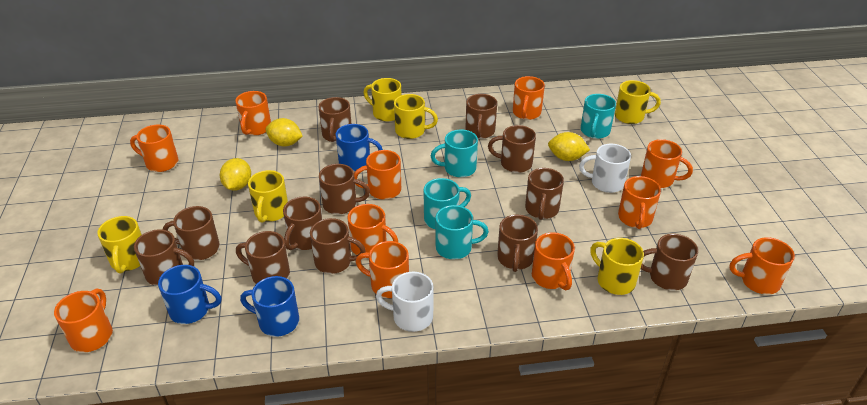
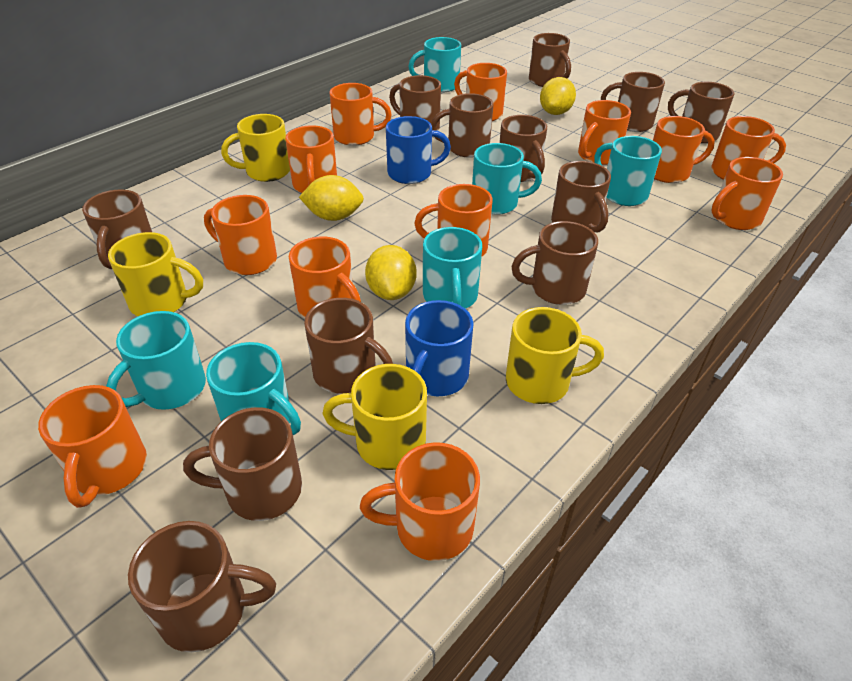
blue mug: 3 -> 2
orange mug: 11 -> 12
turquoise mug: 4 -> 6
white mug: 2 -> 0
yellow mug: 6 -> 4

